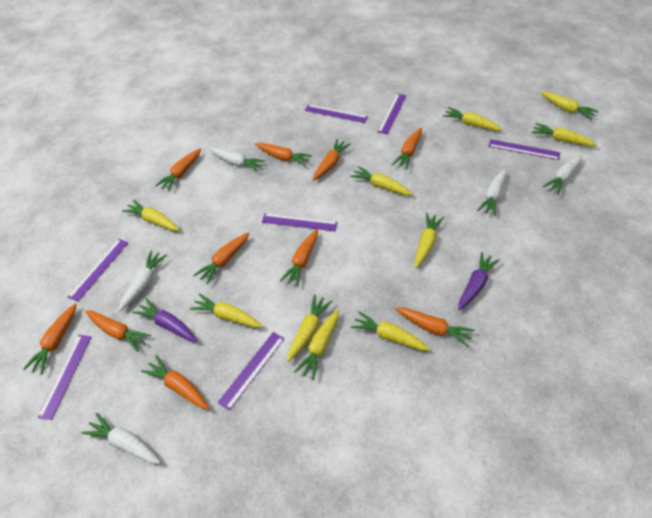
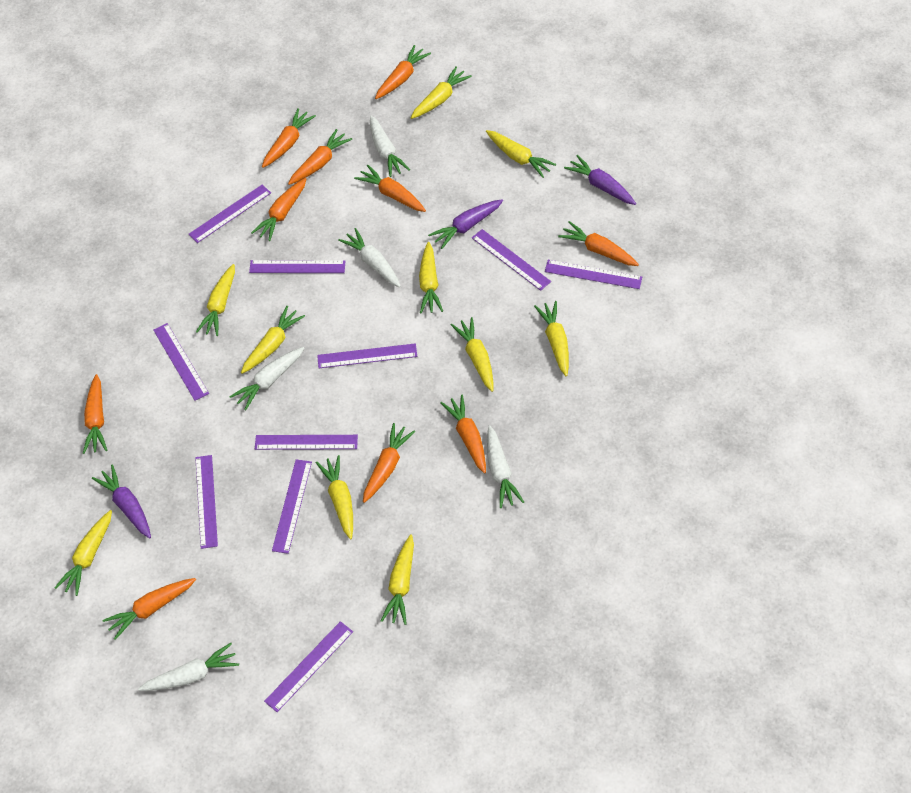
purple carrot: 2 -> 3
purple ruler: 7 -> 10

